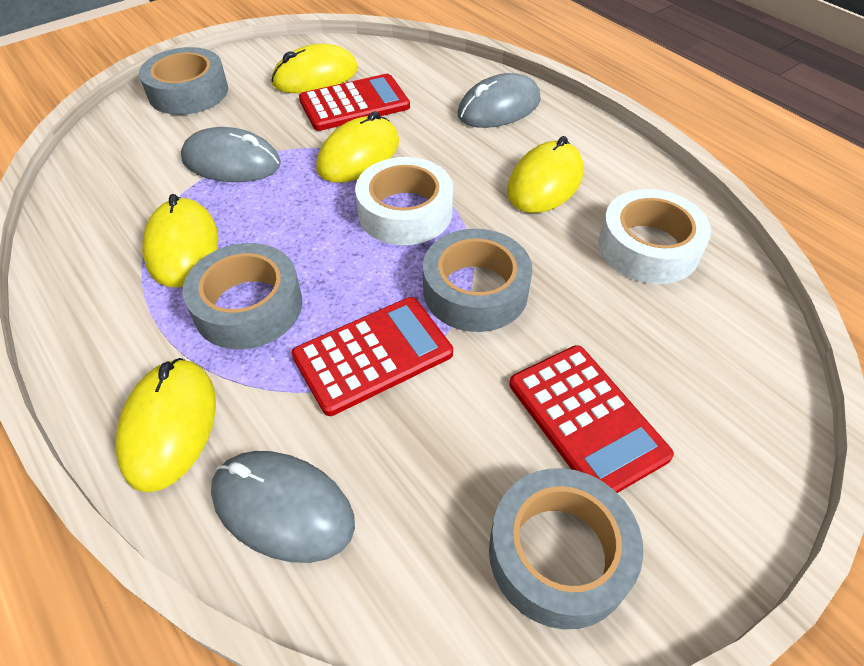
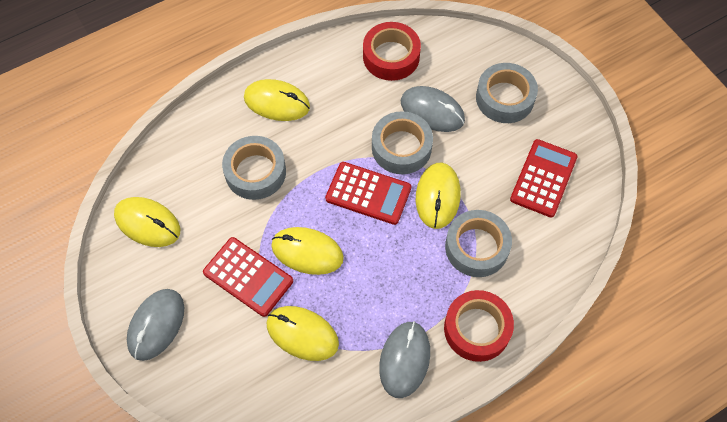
red tape: 0 -> 2
white tape: 2 -> 0

